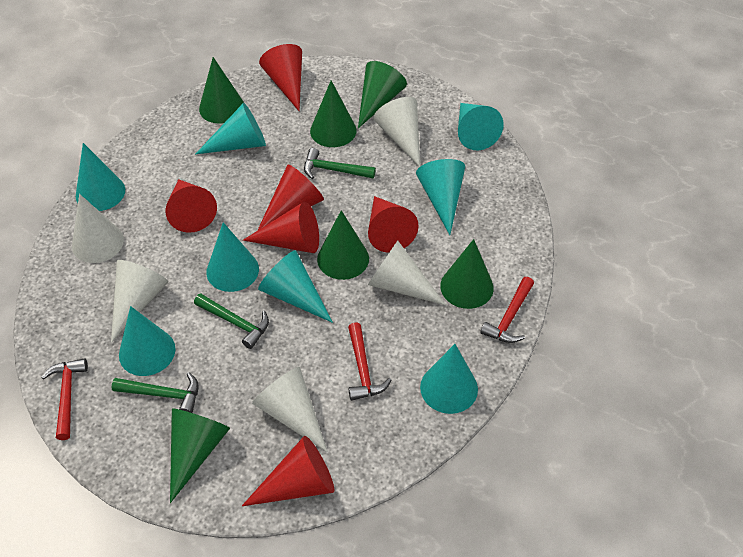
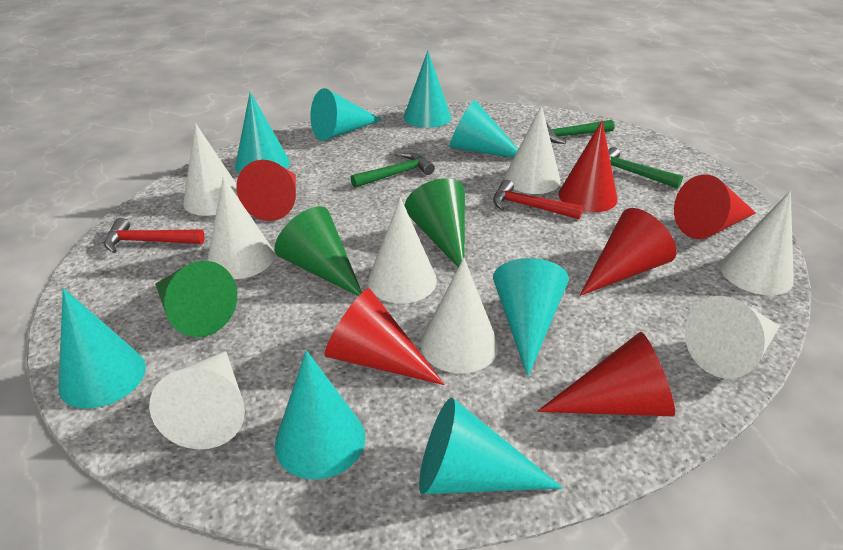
green cone: 6 -> 3
red hammer: 3 -> 2
white cone: 5 -> 8

